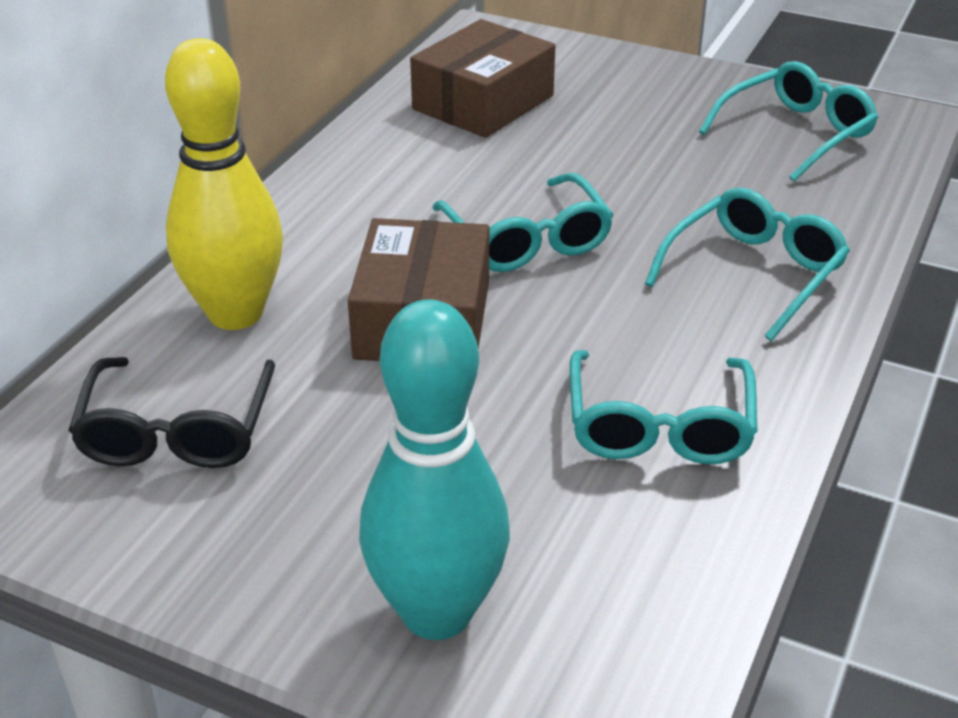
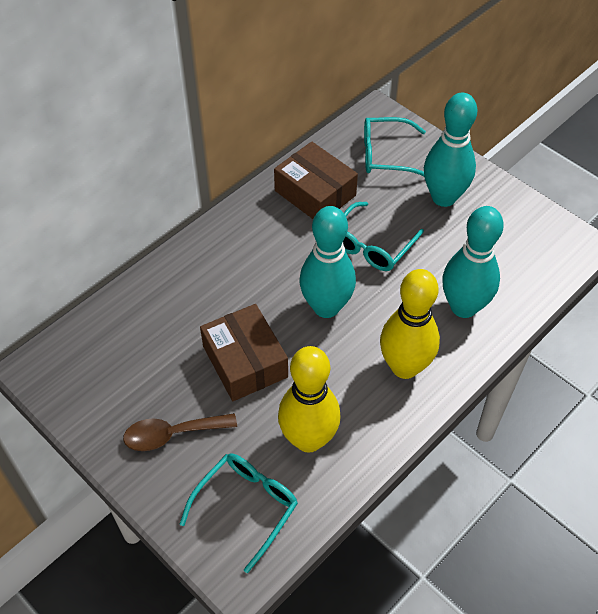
black glasses: 1 -> 0
brown spoon: 0 -> 1
turquoise bowling pin: 1 -> 3
turquoise glasses: 4 -> 3
yellow bowling pin: 1 -> 2

